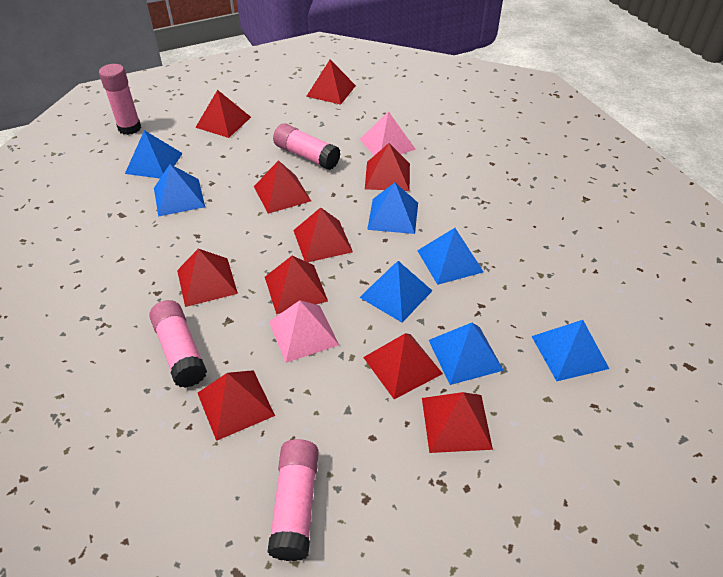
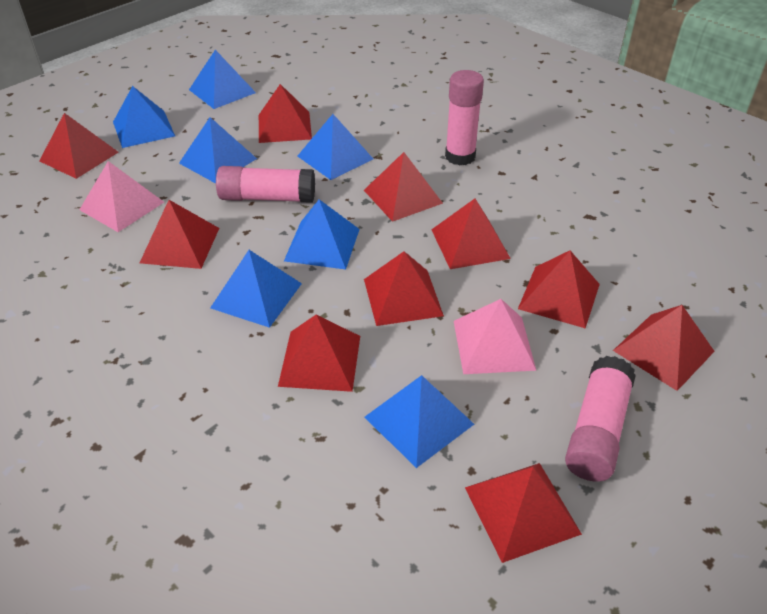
pink glue stick: 4 -> 3

